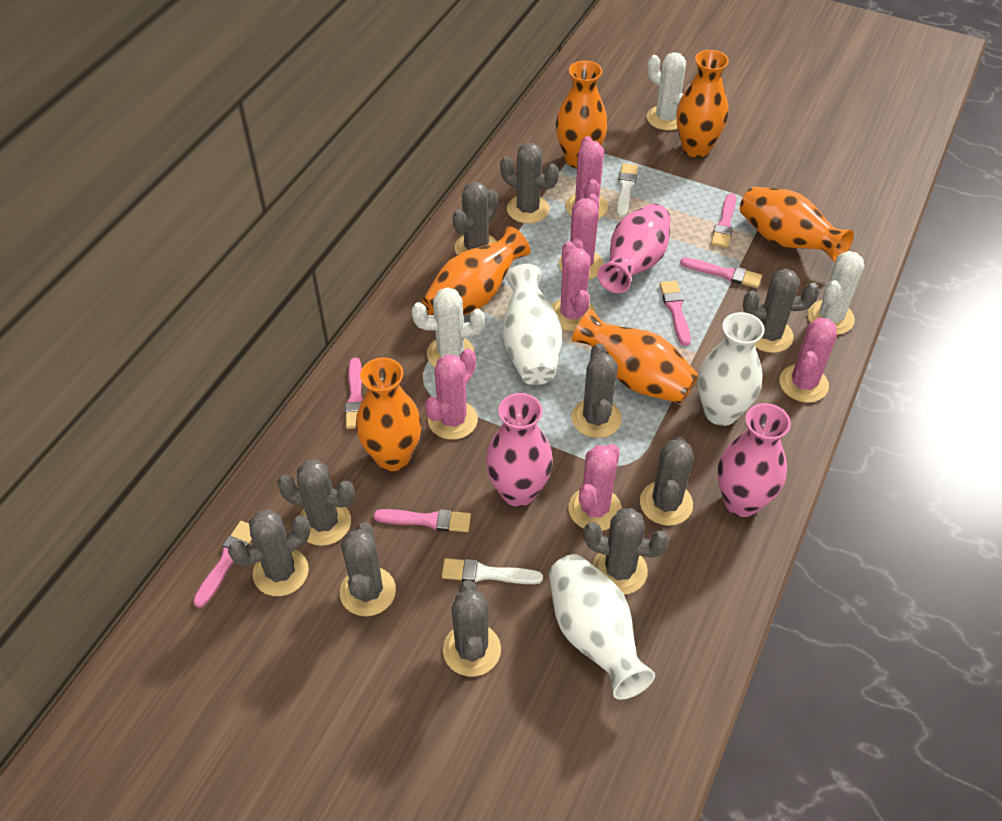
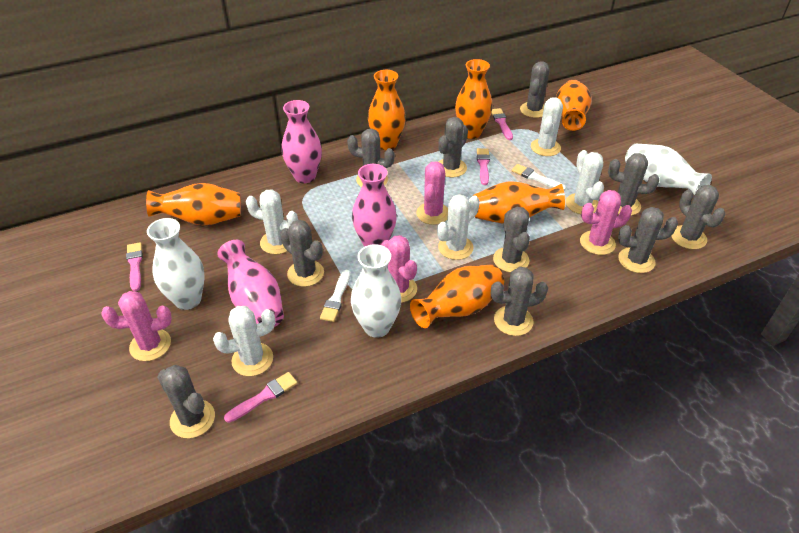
pink brush: 6 -> 4
pink cactus: 6 -> 4
white cactus: 3 -> 5

